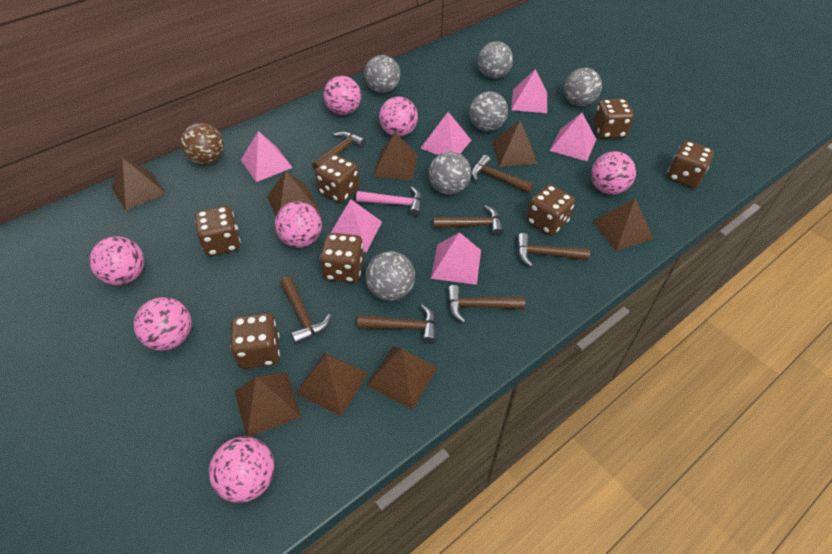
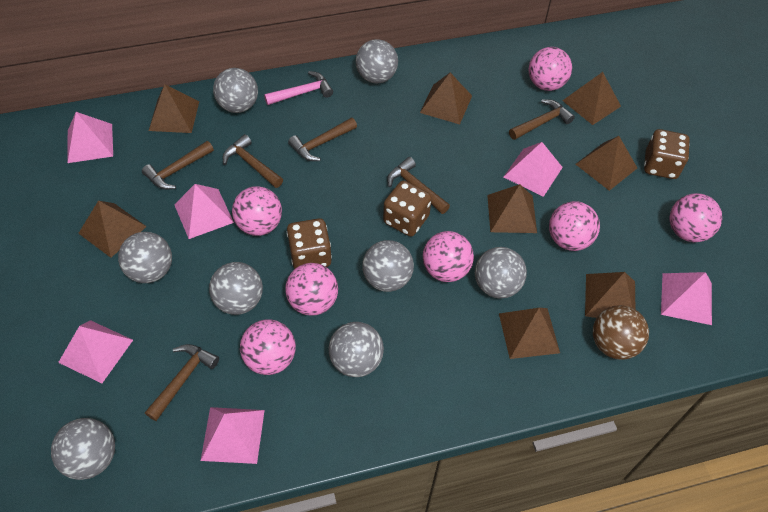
brown dice: 7 -> 3
brown hammer: 7 -> 6
grey ball: 6 -> 8

